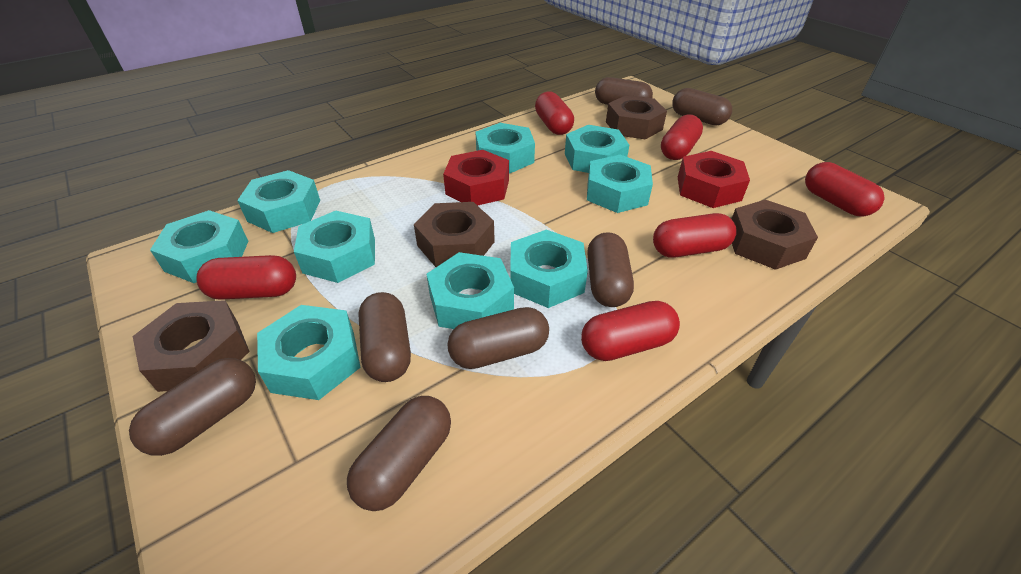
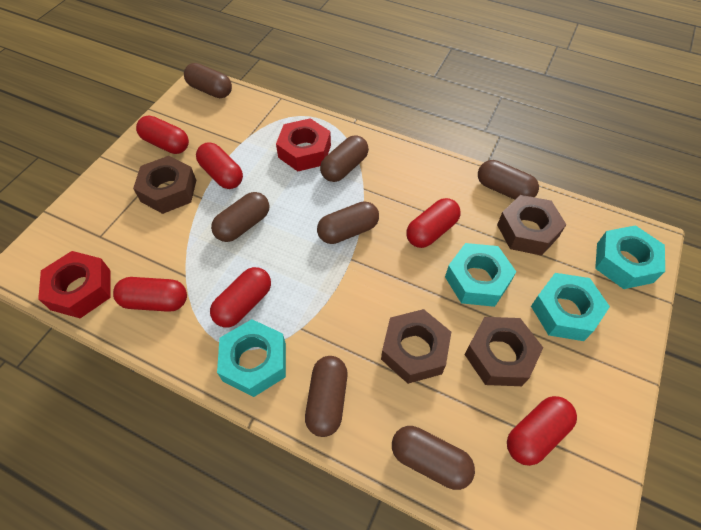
turquoise nut: 9 -> 4

